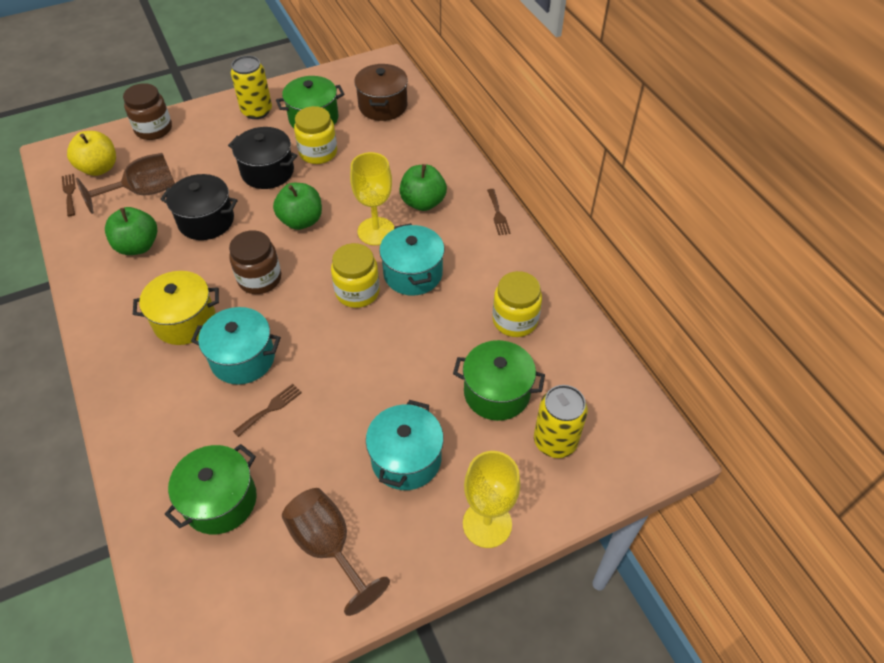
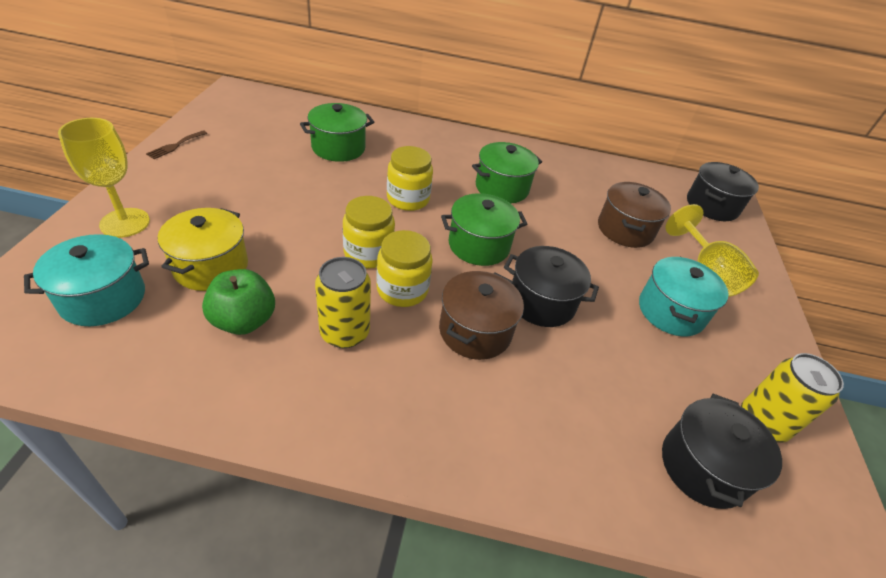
black pot: 2 -> 3
brown fork: 3 -> 1
brown goblet: 2 -> 0
brown jar: 2 -> 0
brown pot: 1 -> 2
green apple: 3 -> 1
turquoise pot: 3 -> 2
yellow apple: 1 -> 0

